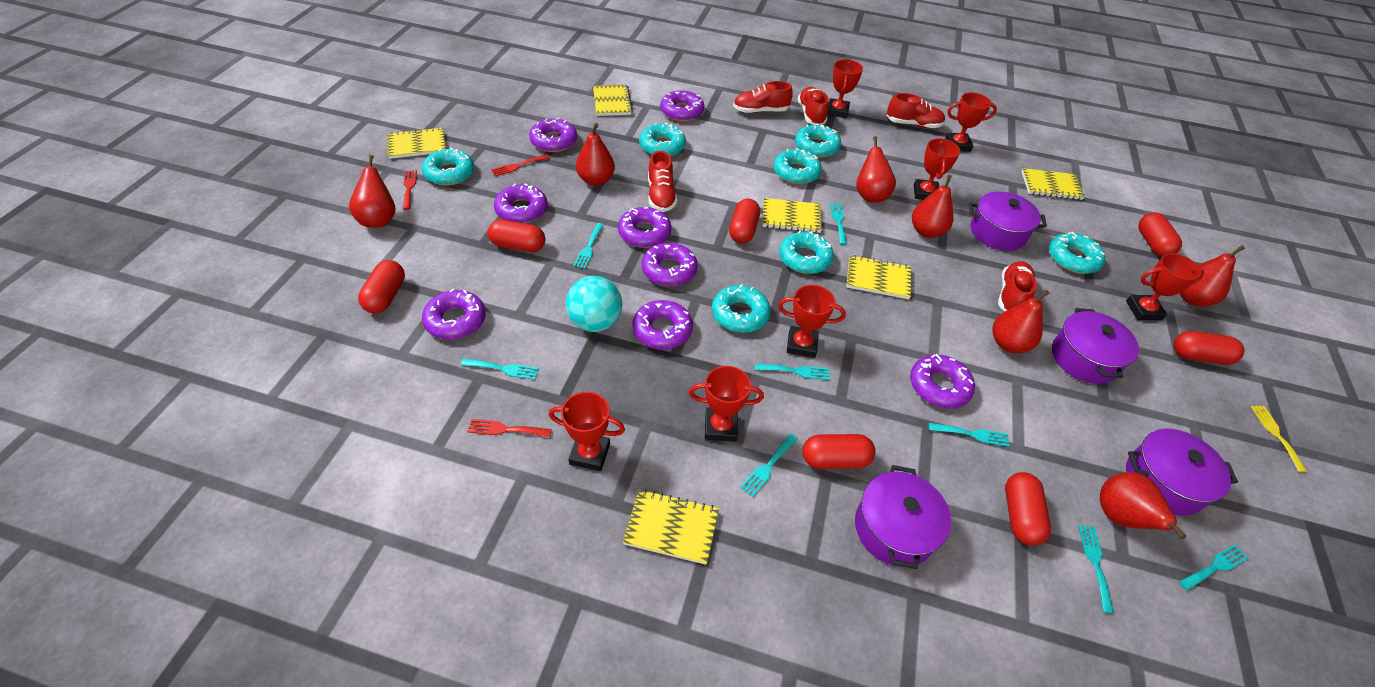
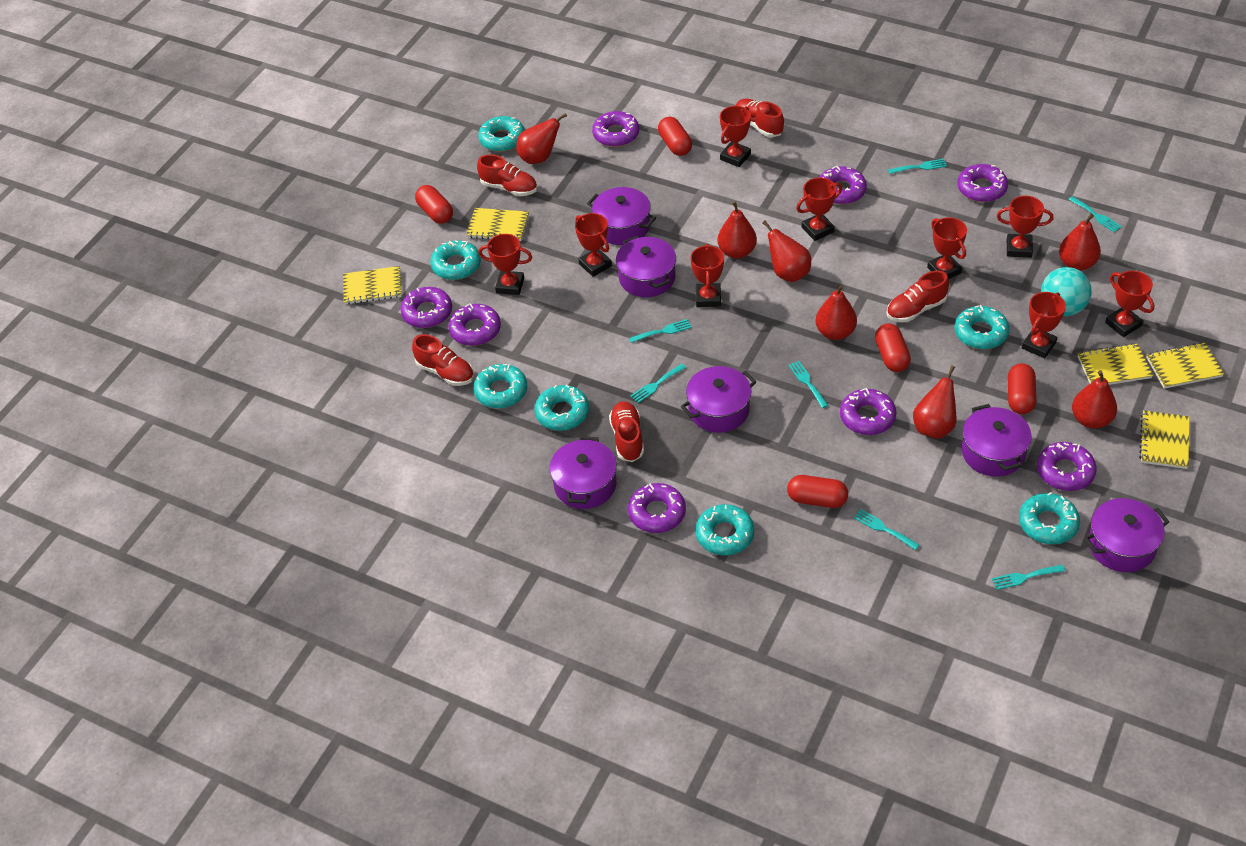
purple pot: 4 -> 6
red capsule: 7 -> 5
red fork: 3 -> 0
red trophy: 7 -> 9
turquoise fork: 8 -> 7
yellow fork: 1 -> 0
yellow notebook: 6 -> 5

